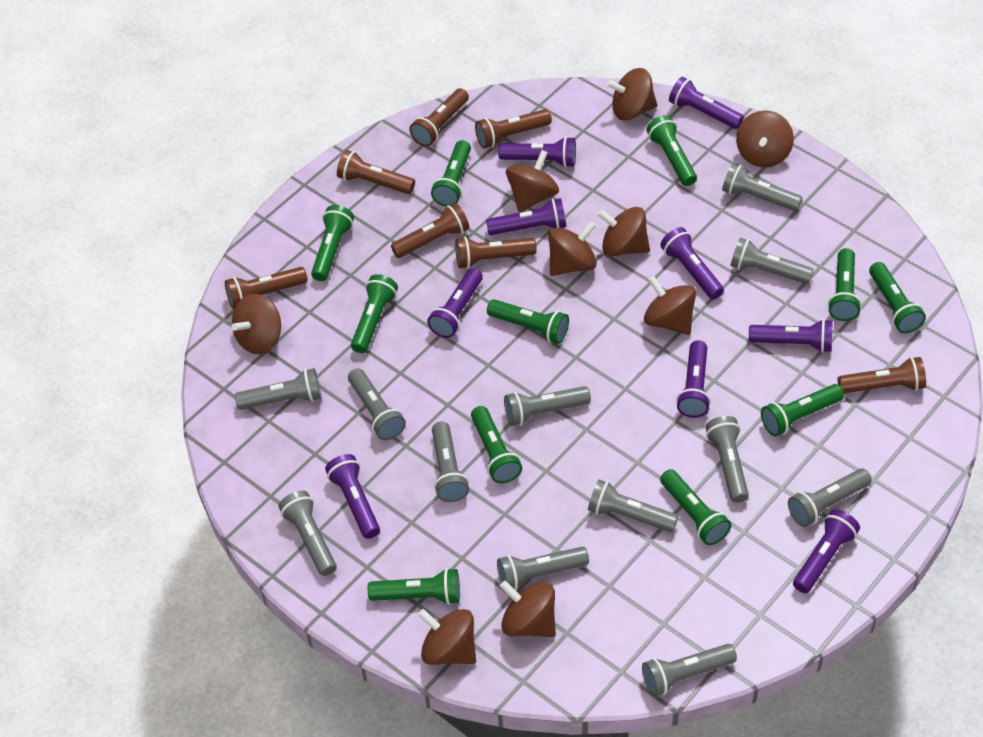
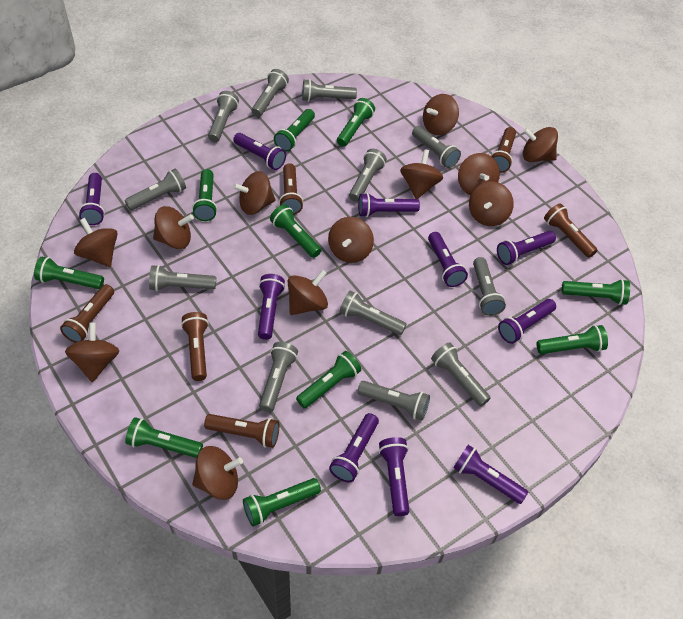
brown flashlight: 7 -> 6
brown spinning top: 9 -> 12
green flashlight: 11 -> 10
purple flashlight: 9 -> 10

